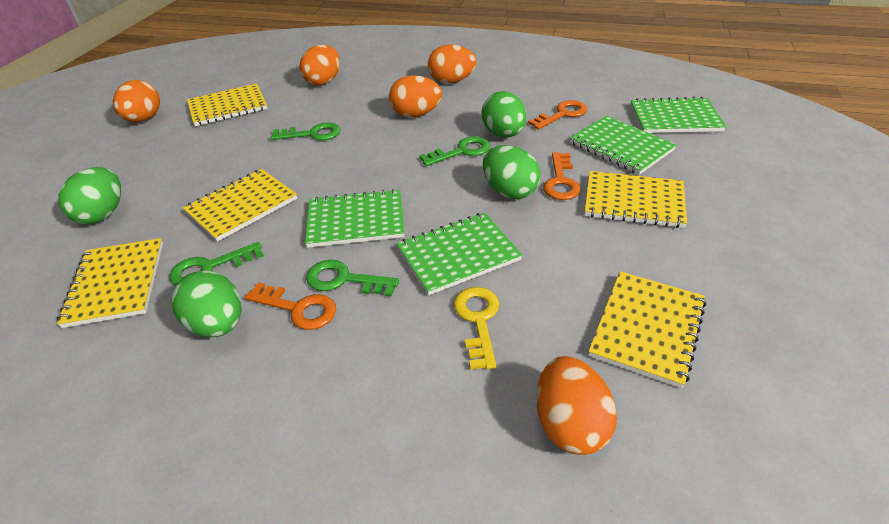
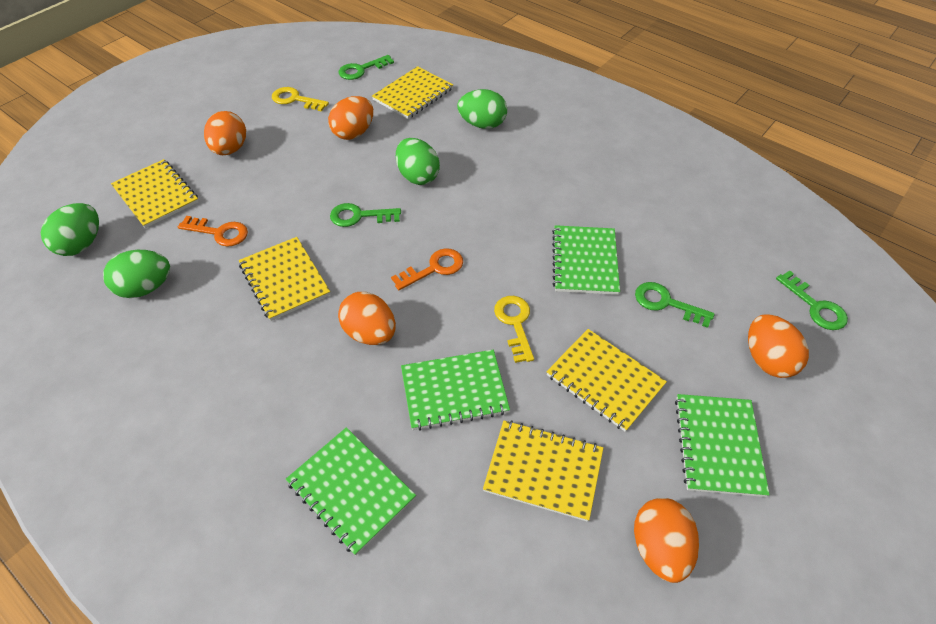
orange key: 3 -> 2
yellow key: 1 -> 2

